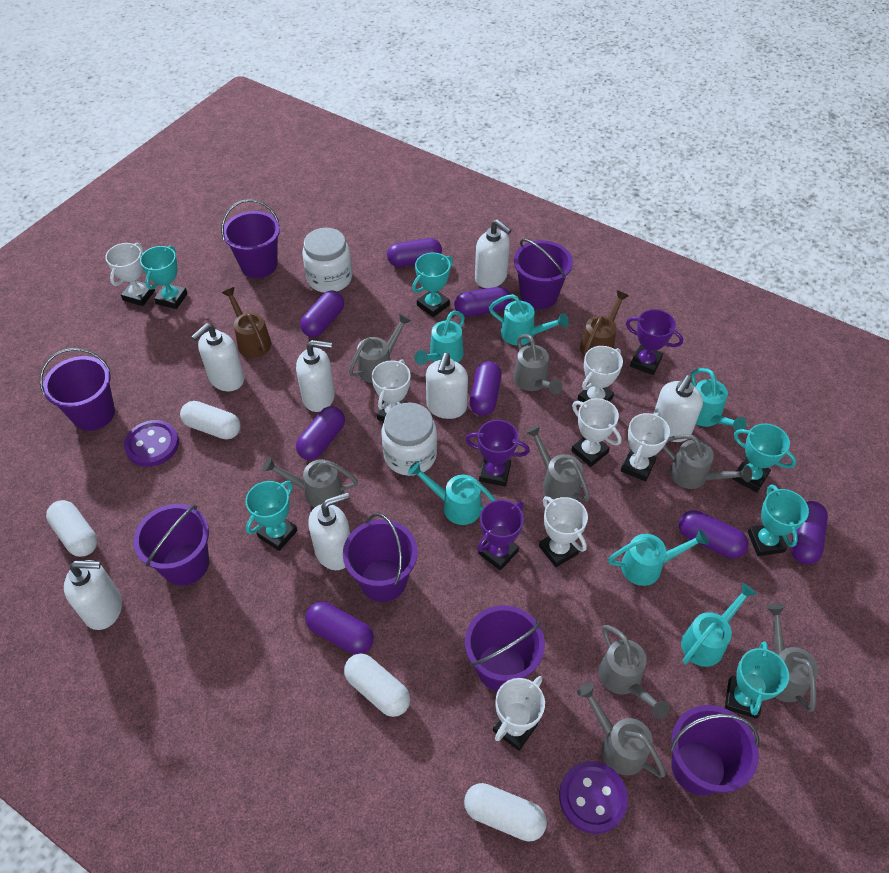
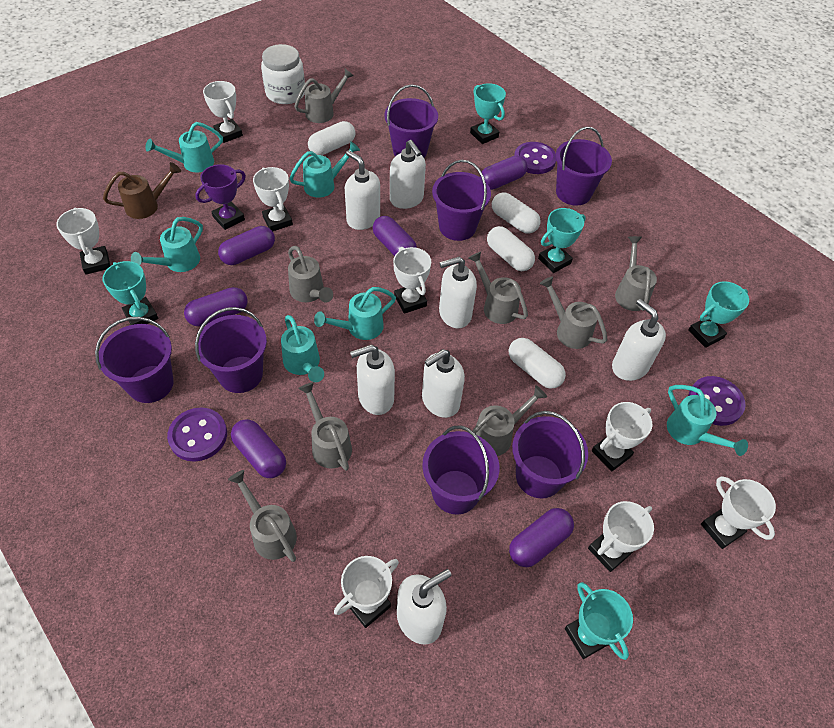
brown watering can: 2 -> 1
purple button: 2 -> 3
purple capsule: 8 -> 6
purple trophy: 3 -> 1
turquoise trophy: 6 -> 5
white jar: 2 -> 1
white trophy: 7 -> 8

